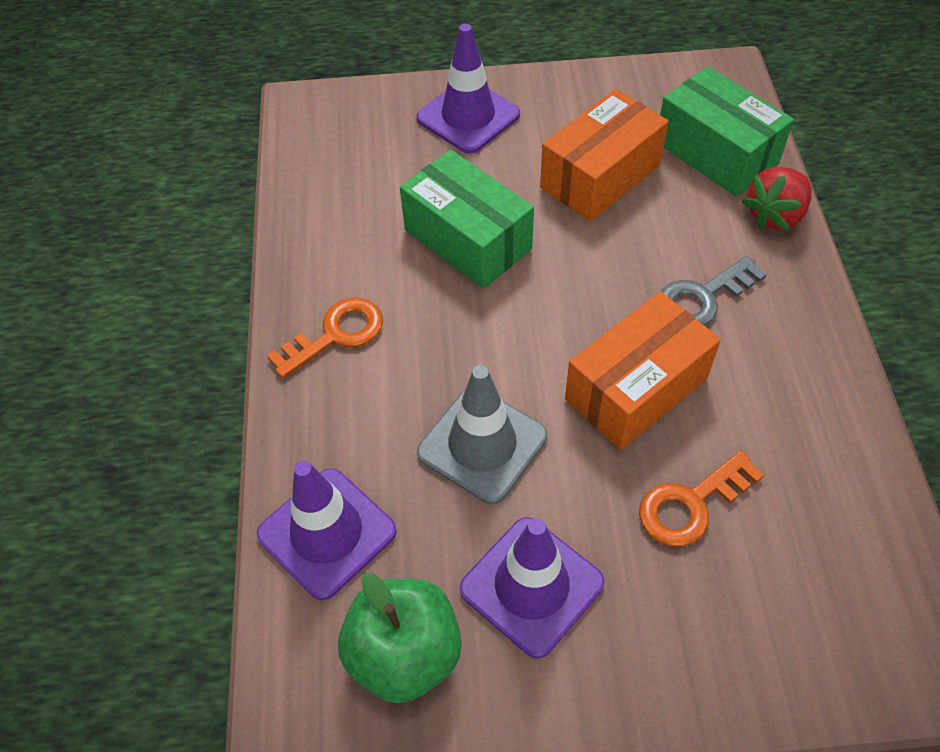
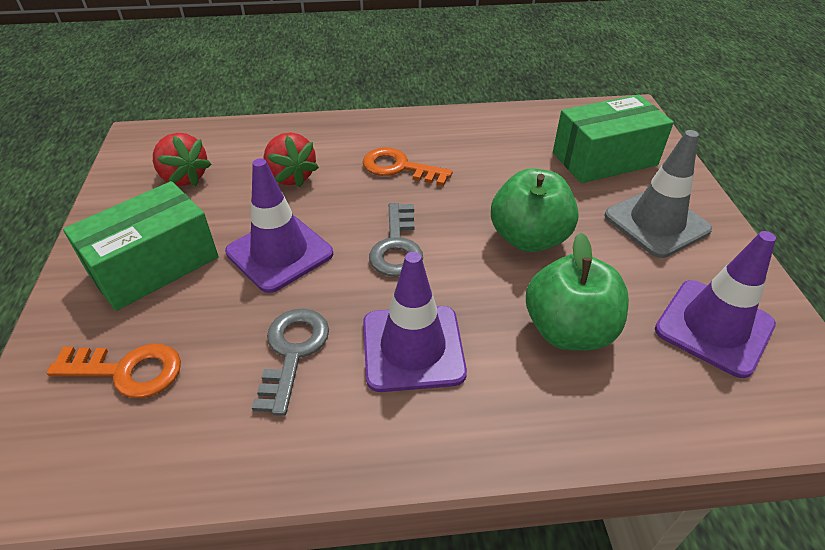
green apple: 1 -> 2
grey key: 1 -> 2
orange box: 2 -> 0
red strawberry: 1 -> 2

